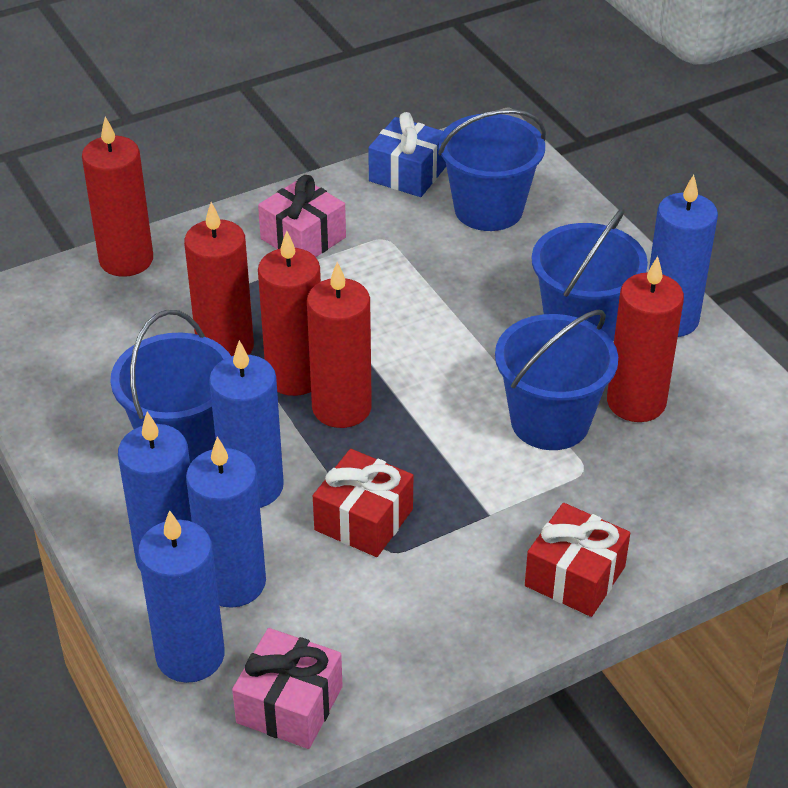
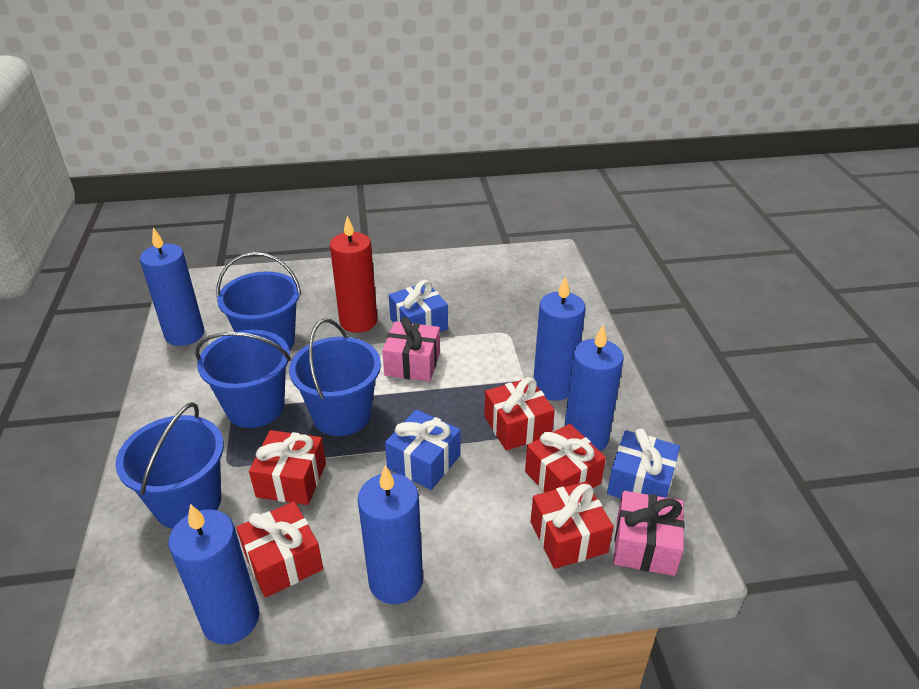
blue gift: 1 -> 3
red candle: 5 -> 1
red gift: 2 -> 5

